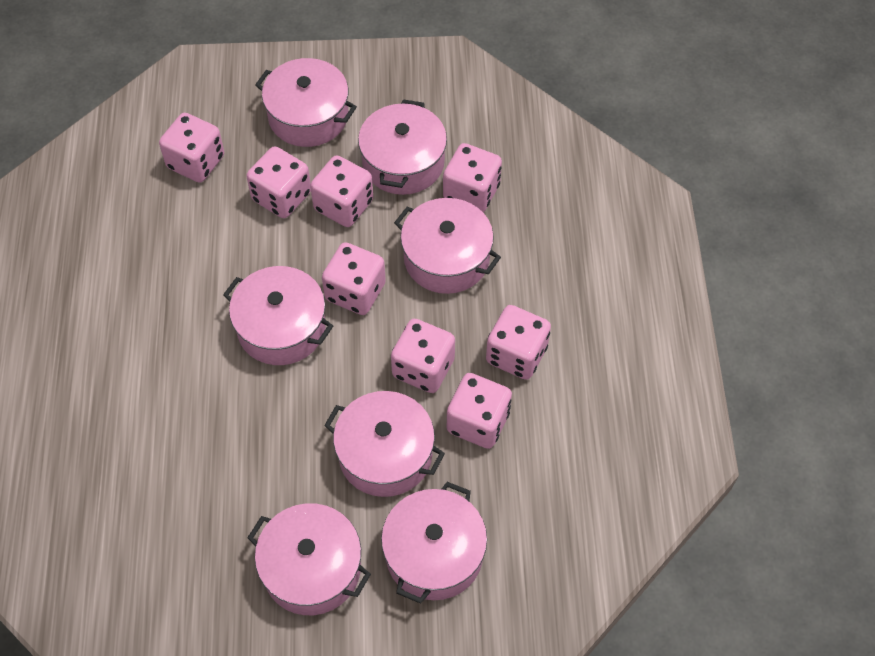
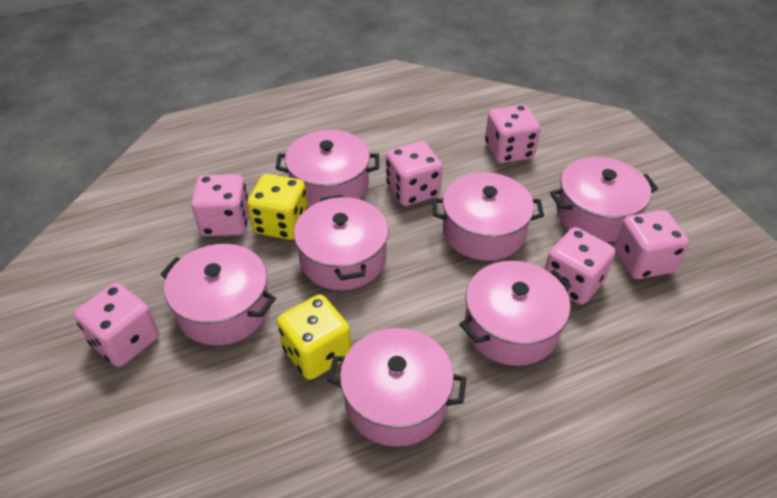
pink dice: 8 -> 6
yellow dice: 0 -> 2

